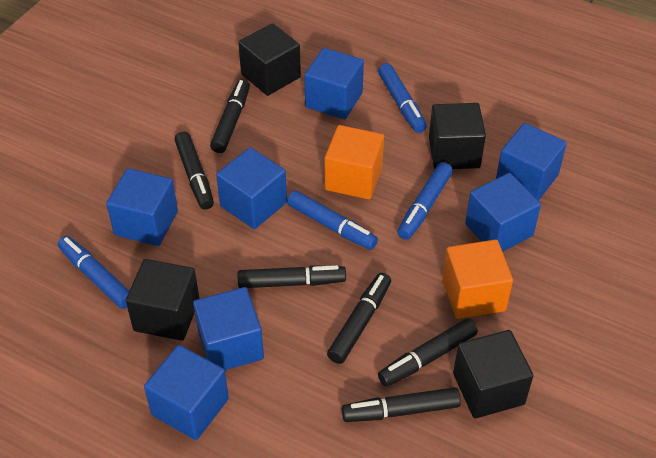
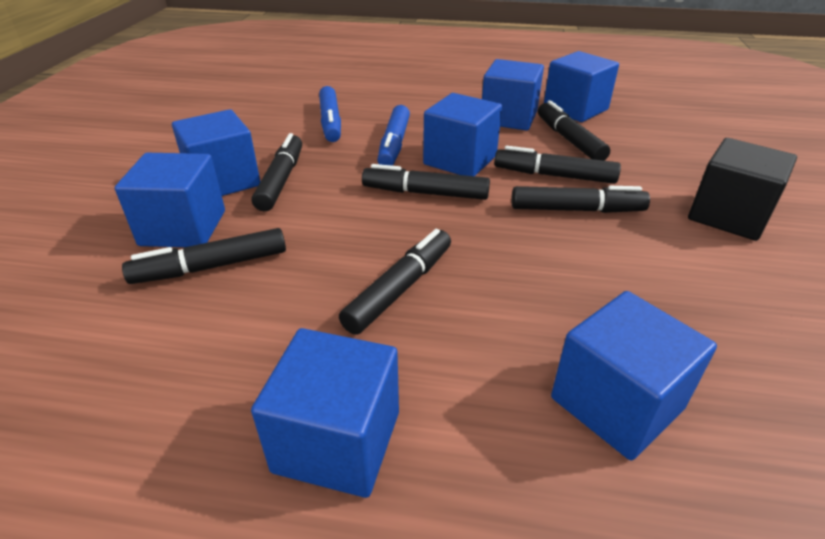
black cube: 4 -> 1
black marker: 6 -> 7
blue marker: 4 -> 2
orange cube: 2 -> 0

